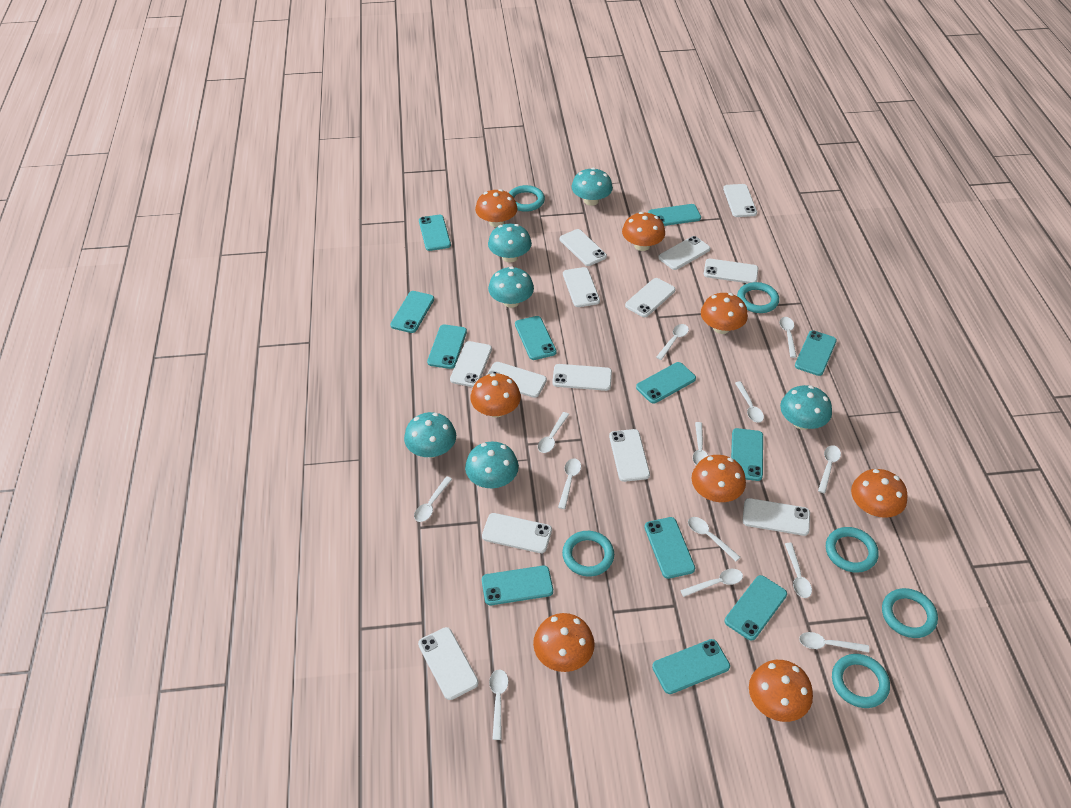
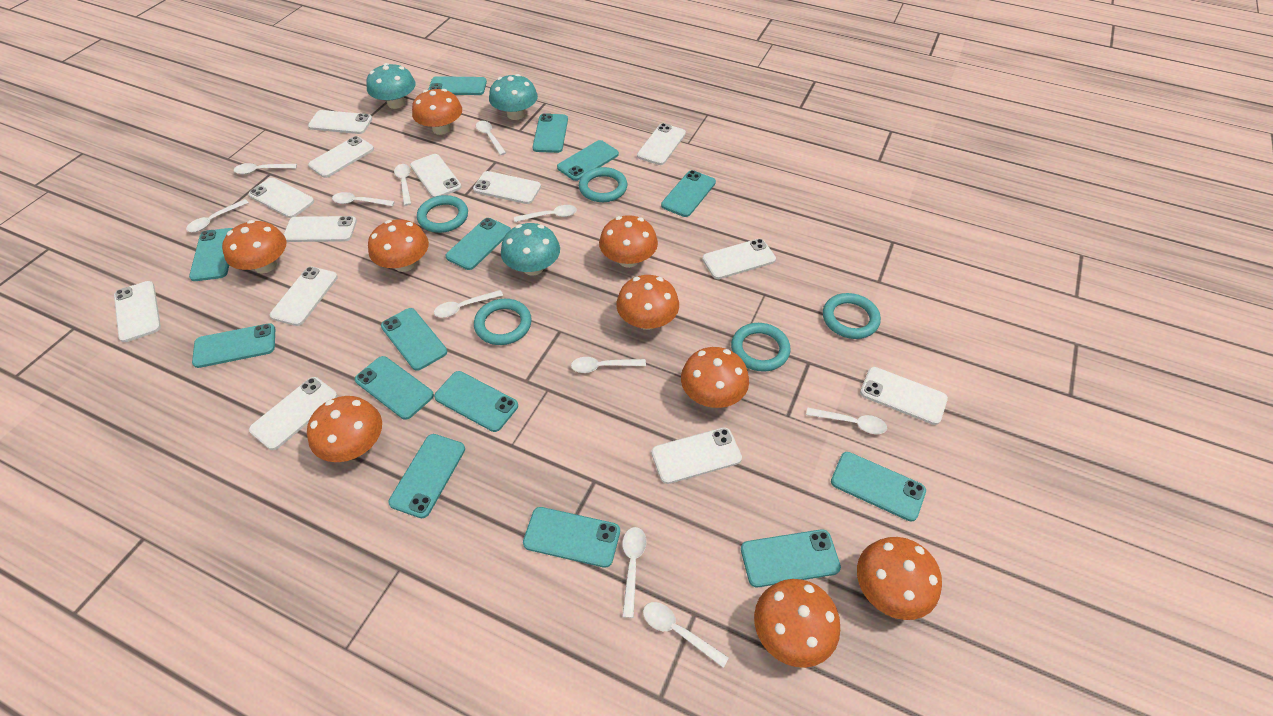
orange mushroom: 8 -> 9
turquoise mushroom: 6 -> 3
turquoise phone: 12 -> 14
turquoise ring: 6 -> 5
white spoon: 13 -> 11

